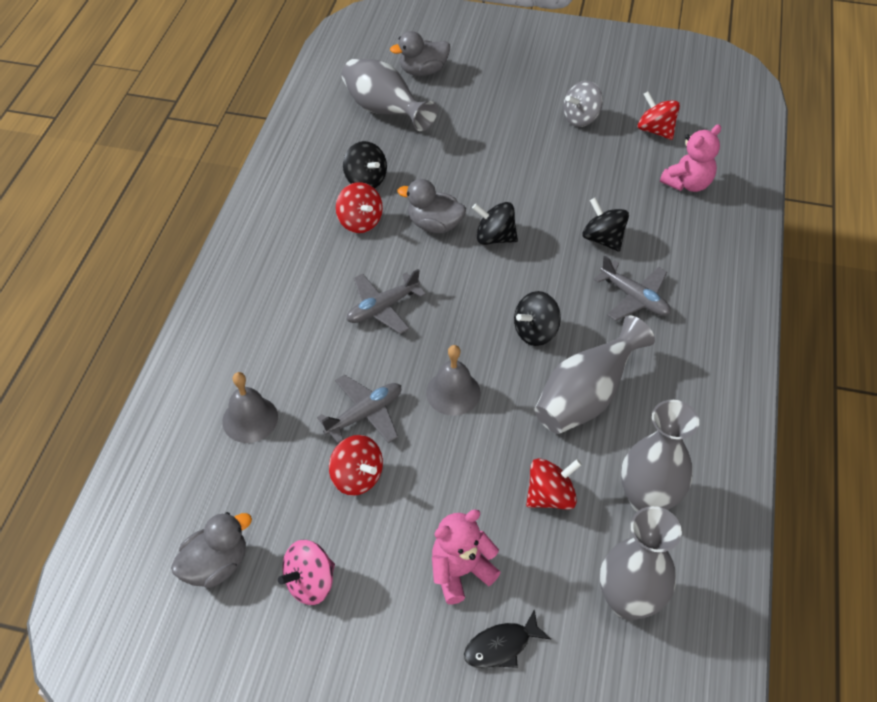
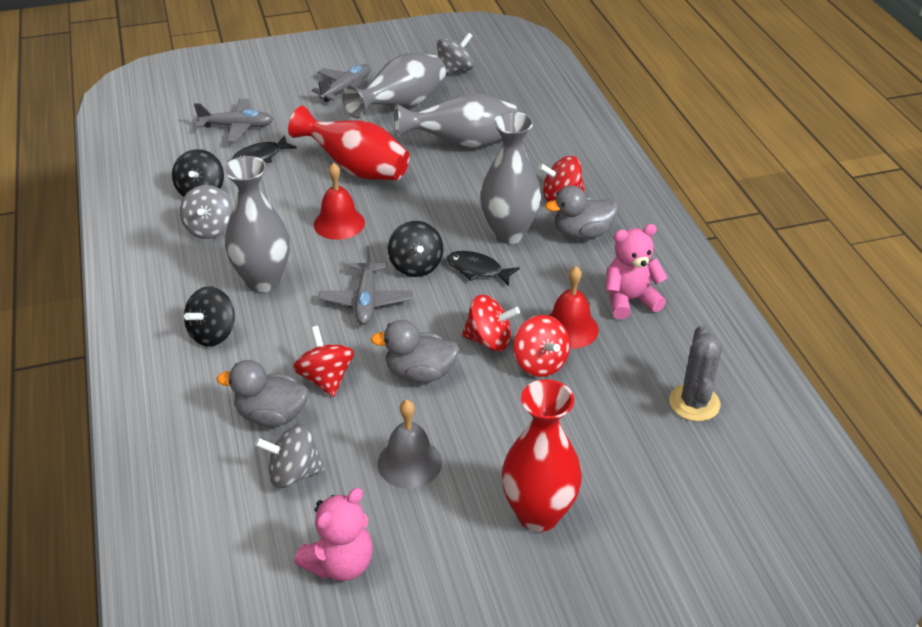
black fish: 1 -> 2
black spinning top: 4 -> 3
grey bell: 2 -> 1
grey cactus: 0 -> 1
grey spinning top: 1 -> 3
pink spinning top: 1 -> 0
red bell: 0 -> 2
red vase: 0 -> 2

